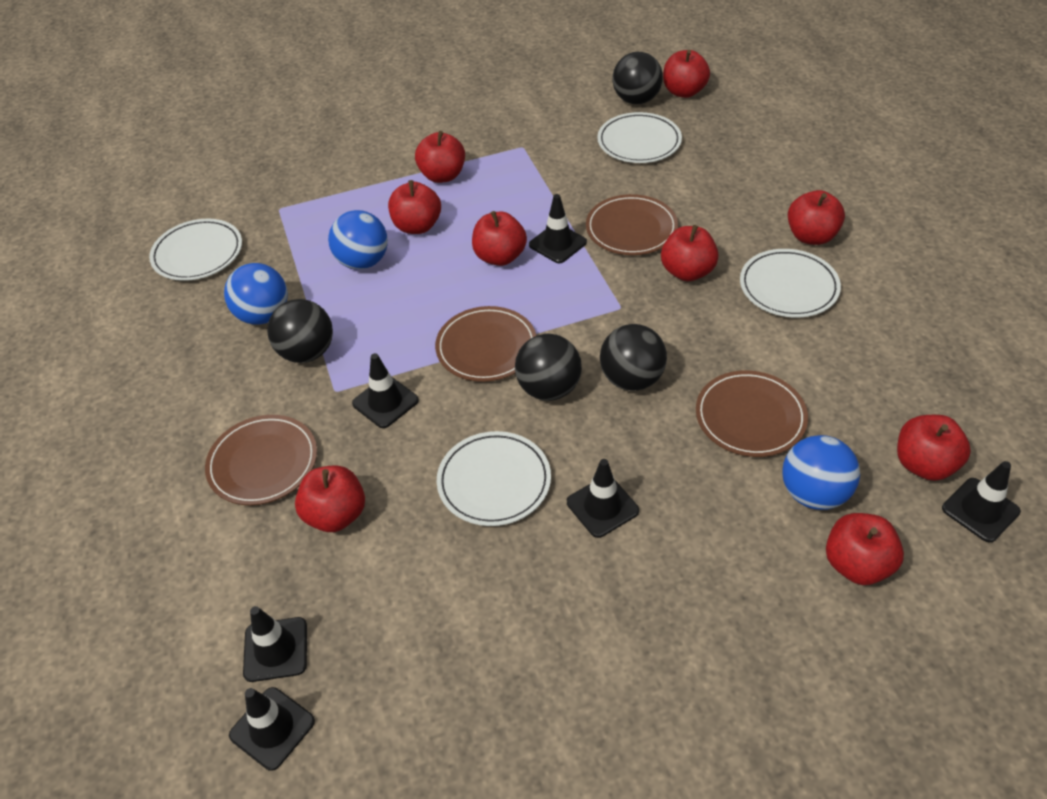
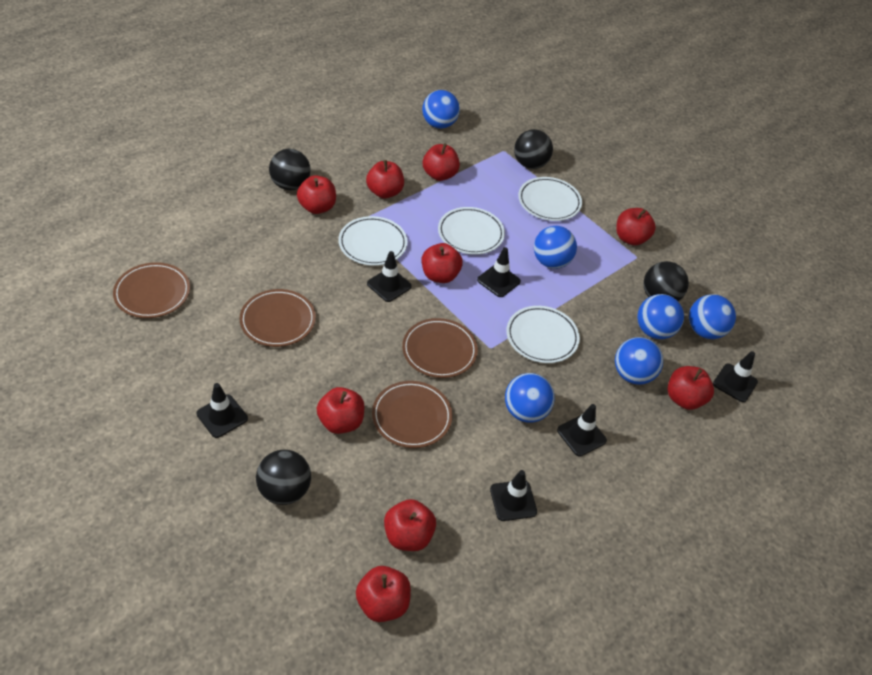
blue ball: 3 -> 6

